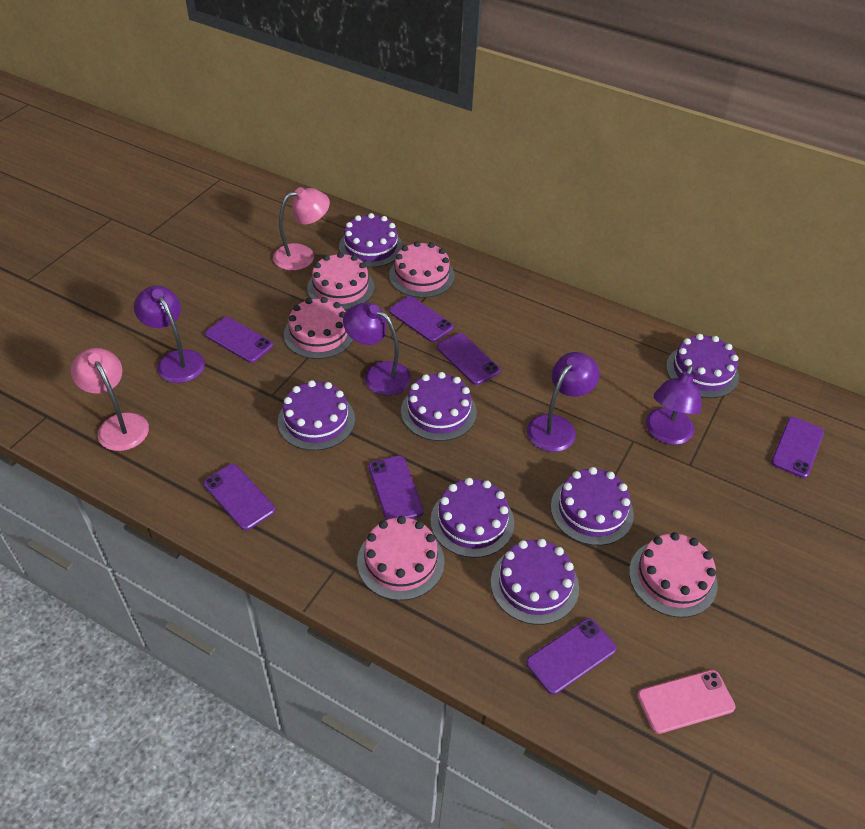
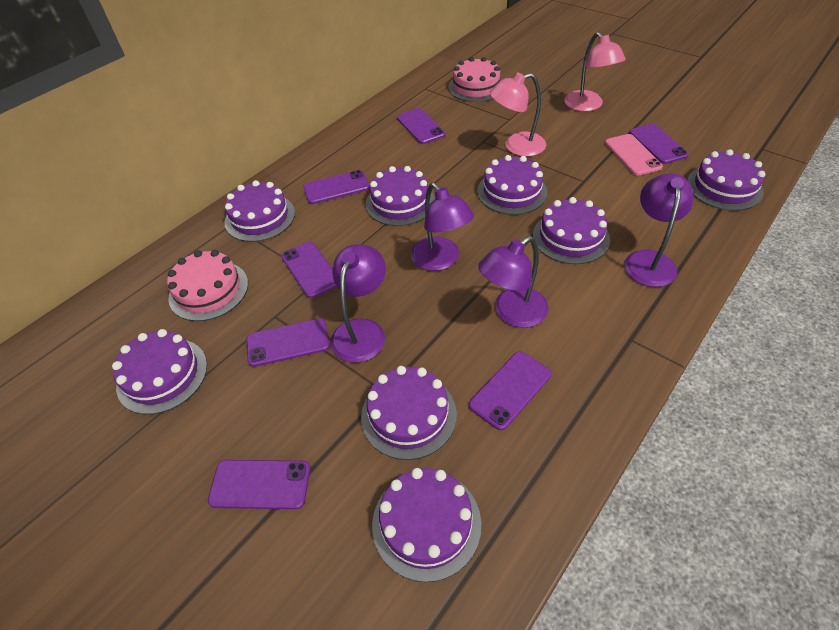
pink cake: 5 -> 2
purple cake: 7 -> 8

